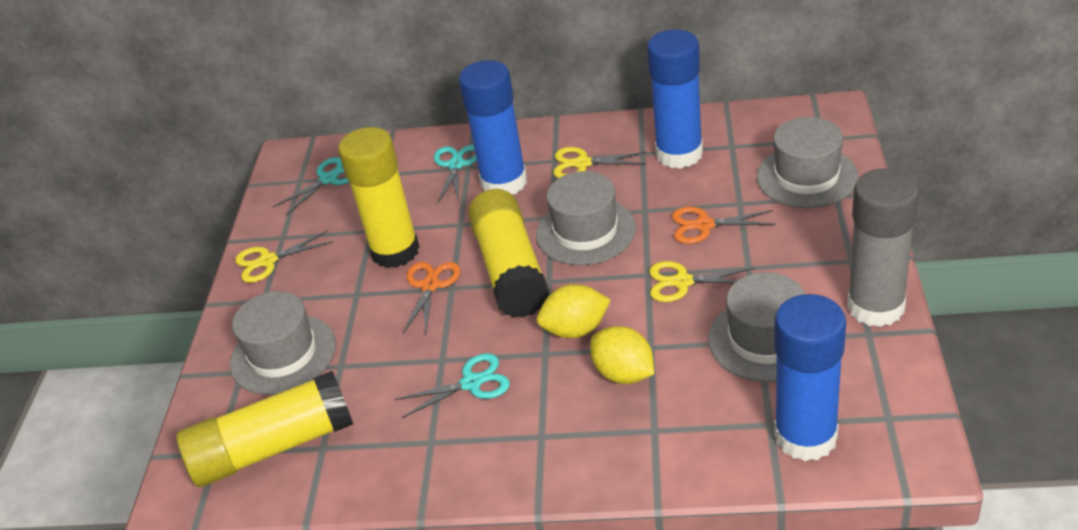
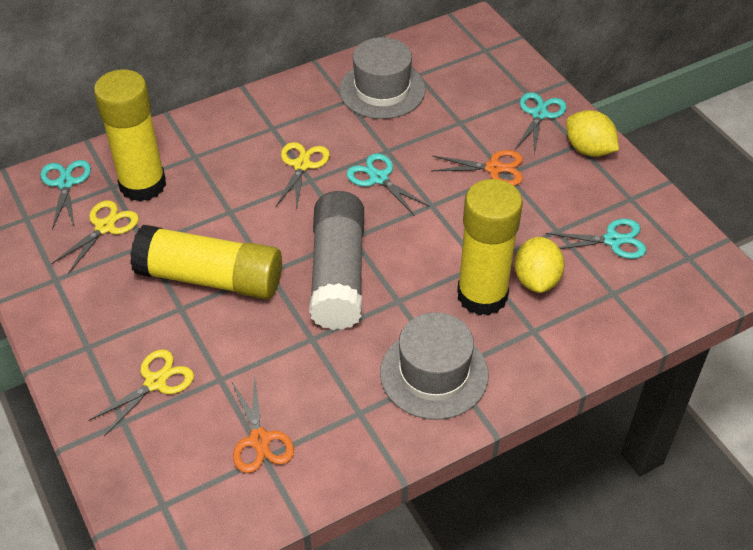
blue glue stick: 3 -> 0
grey hat: 4 -> 2
turquoise scissors: 3 -> 4

